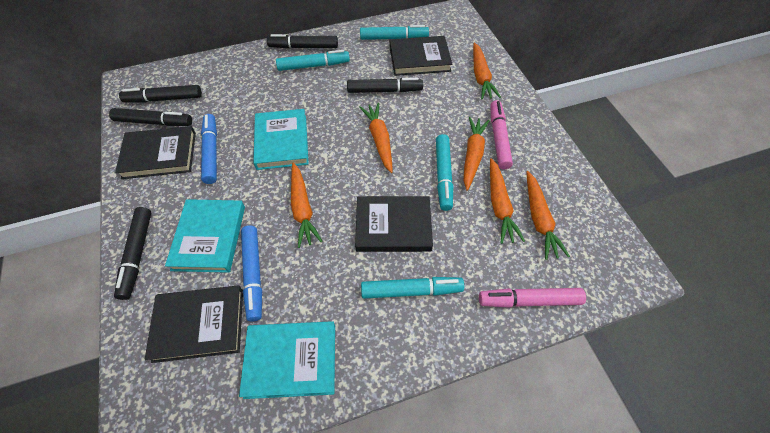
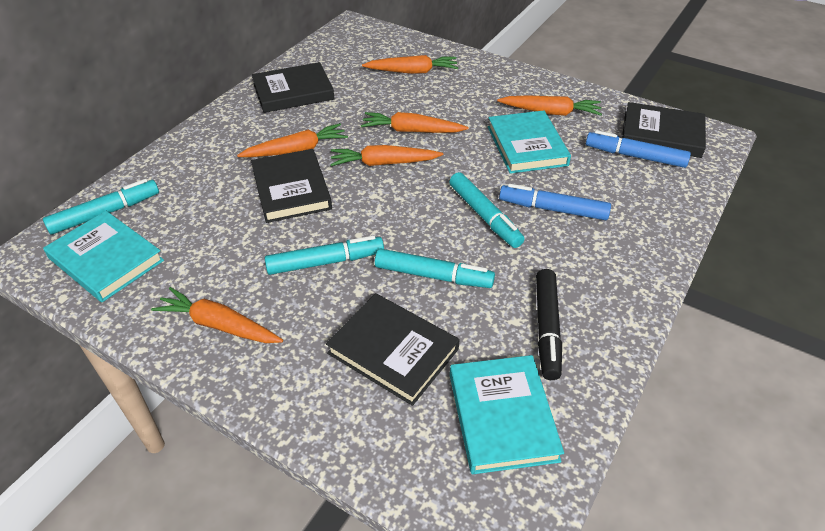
black marker: 5 -> 1
pink marker: 2 -> 0

